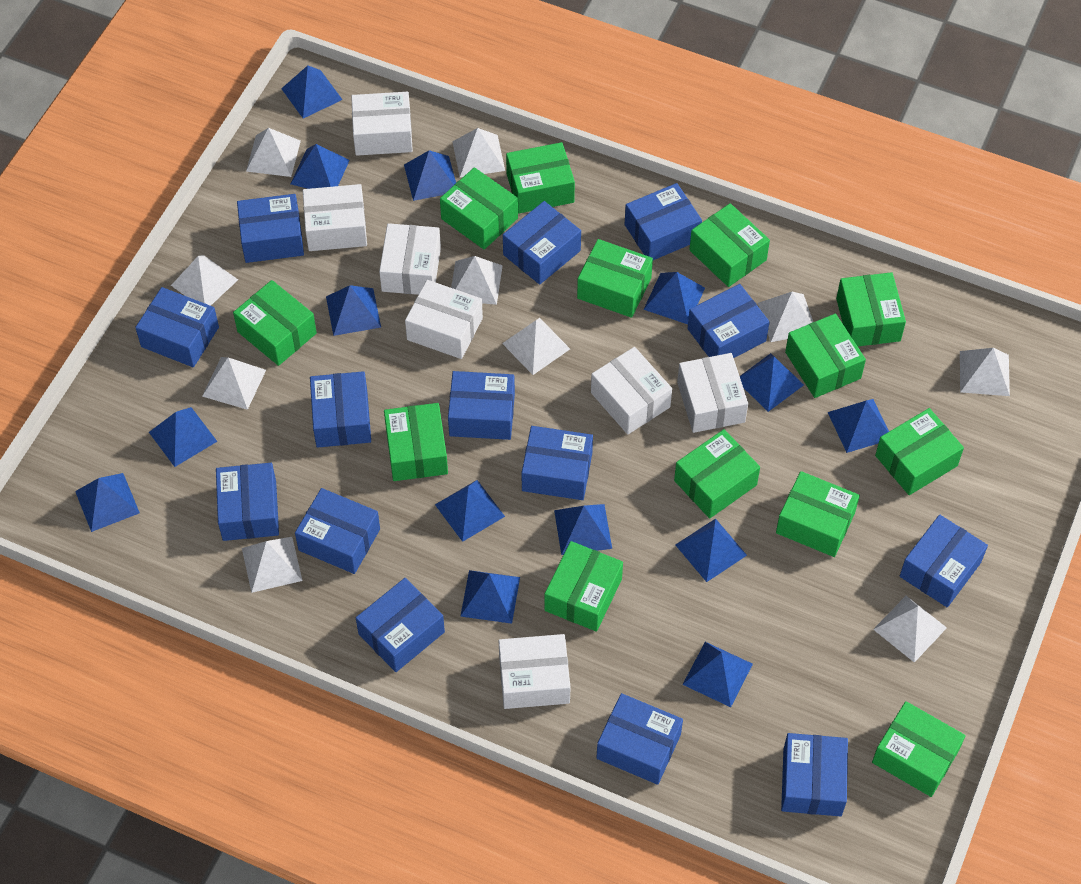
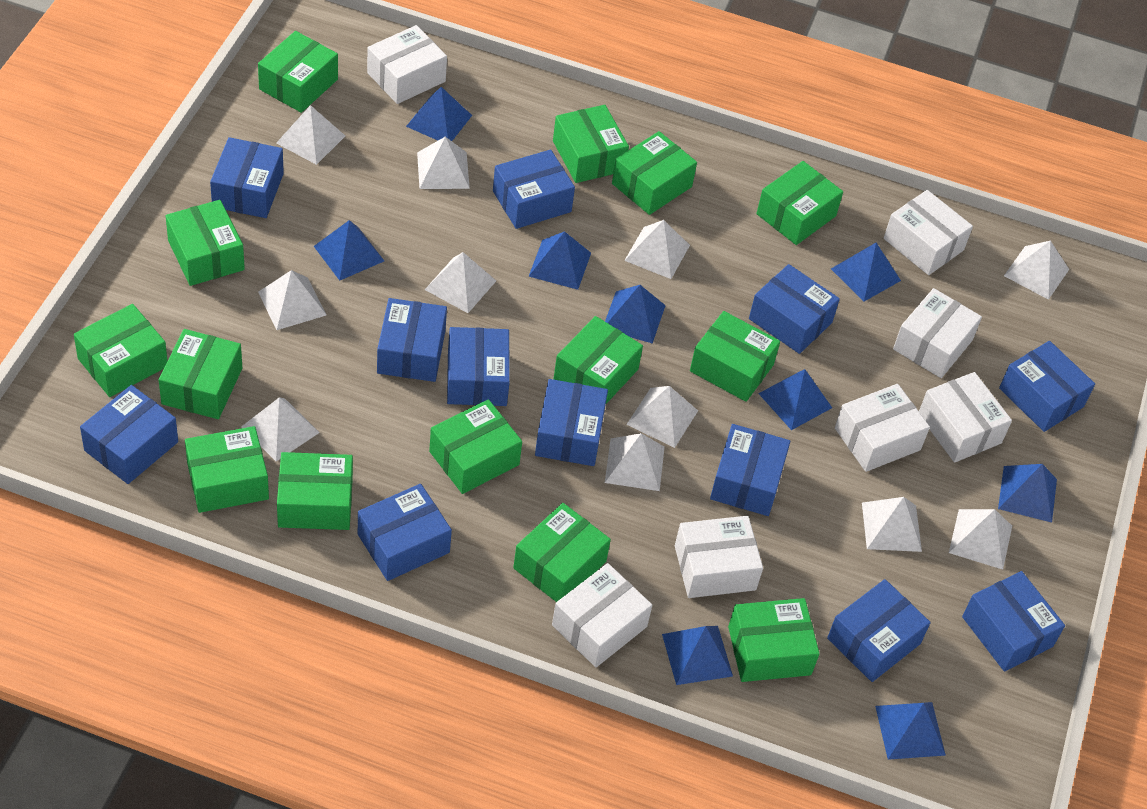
blue box: 14 -> 12
blue pyramid: 14 -> 9
green box: 13 -> 14
white pyramid: 10 -> 11

